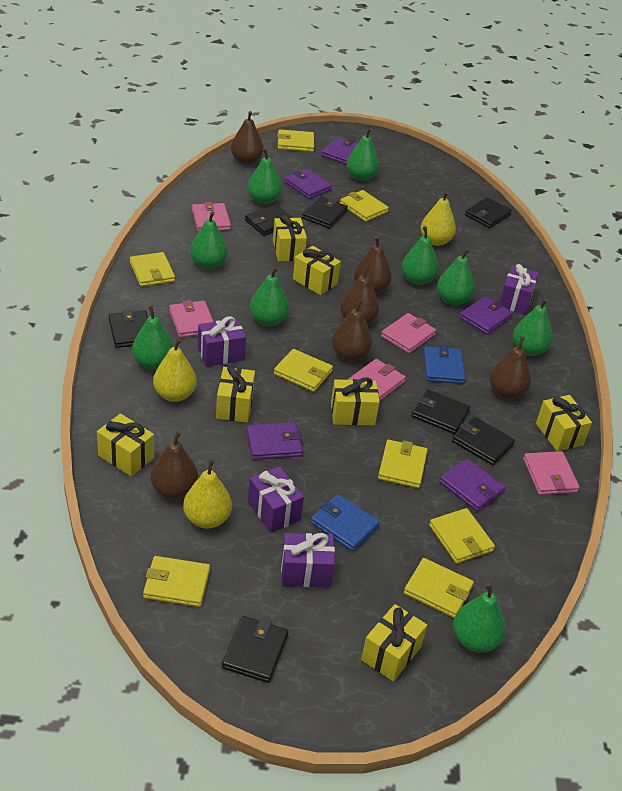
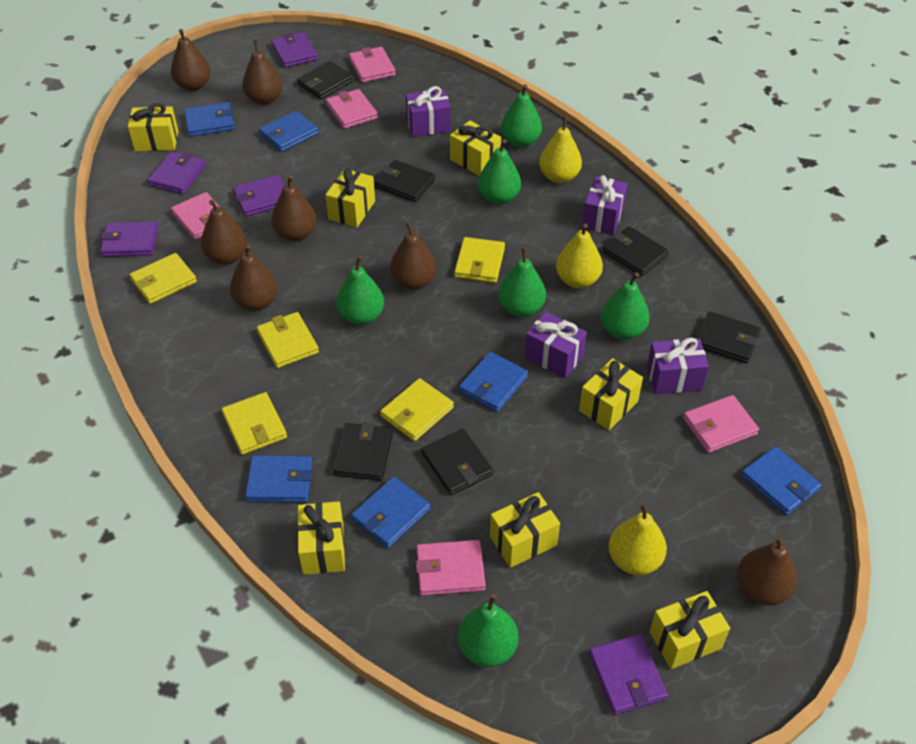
black wallet: 7 -> 6
blue wallet: 2 -> 6
brown pear: 6 -> 7
green pear: 9 -> 6
yellow wallet: 8 -> 5

